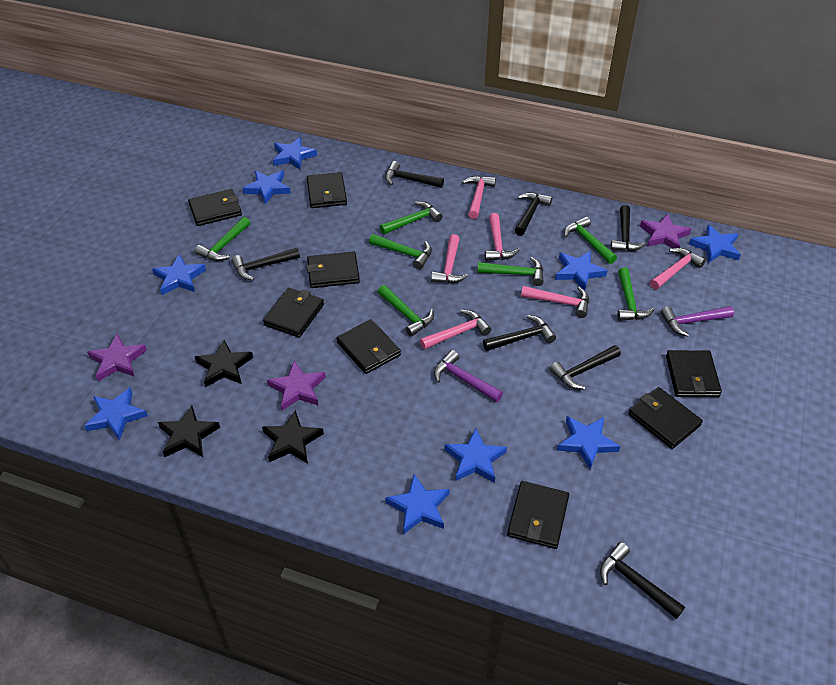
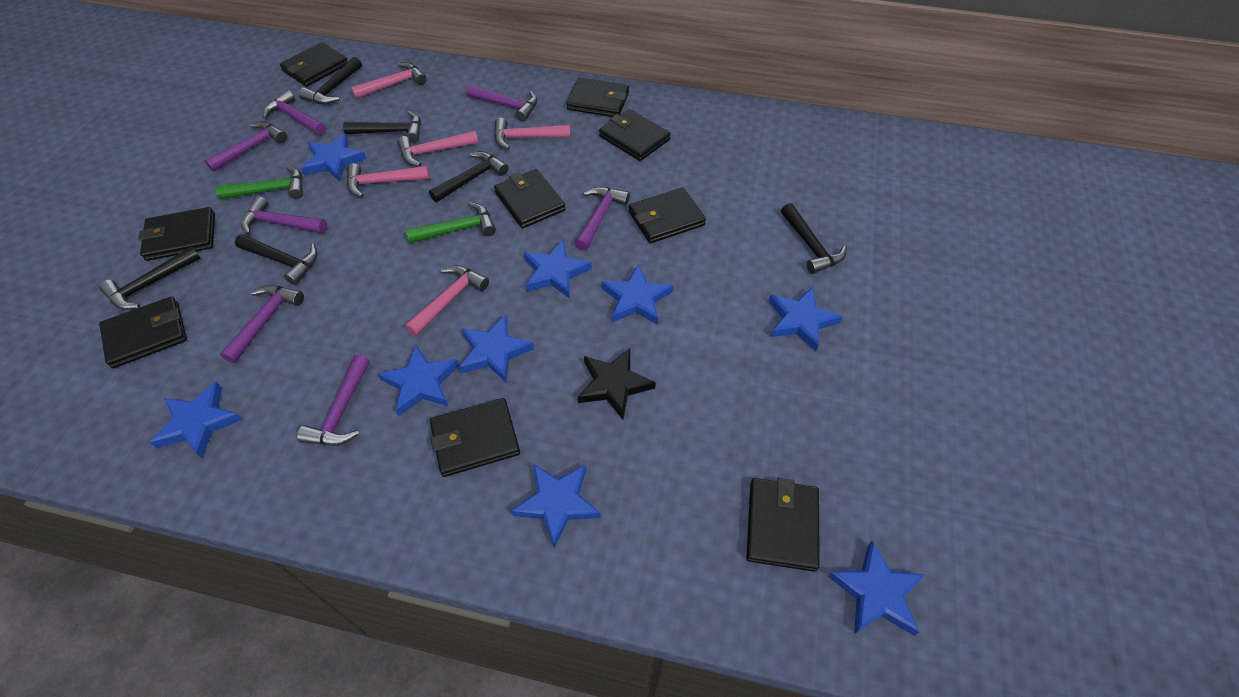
black hammer: 7 -> 6
black star: 3 -> 1
black wallet: 8 -> 9
green hammer: 7 -> 2
pink hammer: 6 -> 5
purple hammer: 2 -> 7
purple star: 3 -> 0

